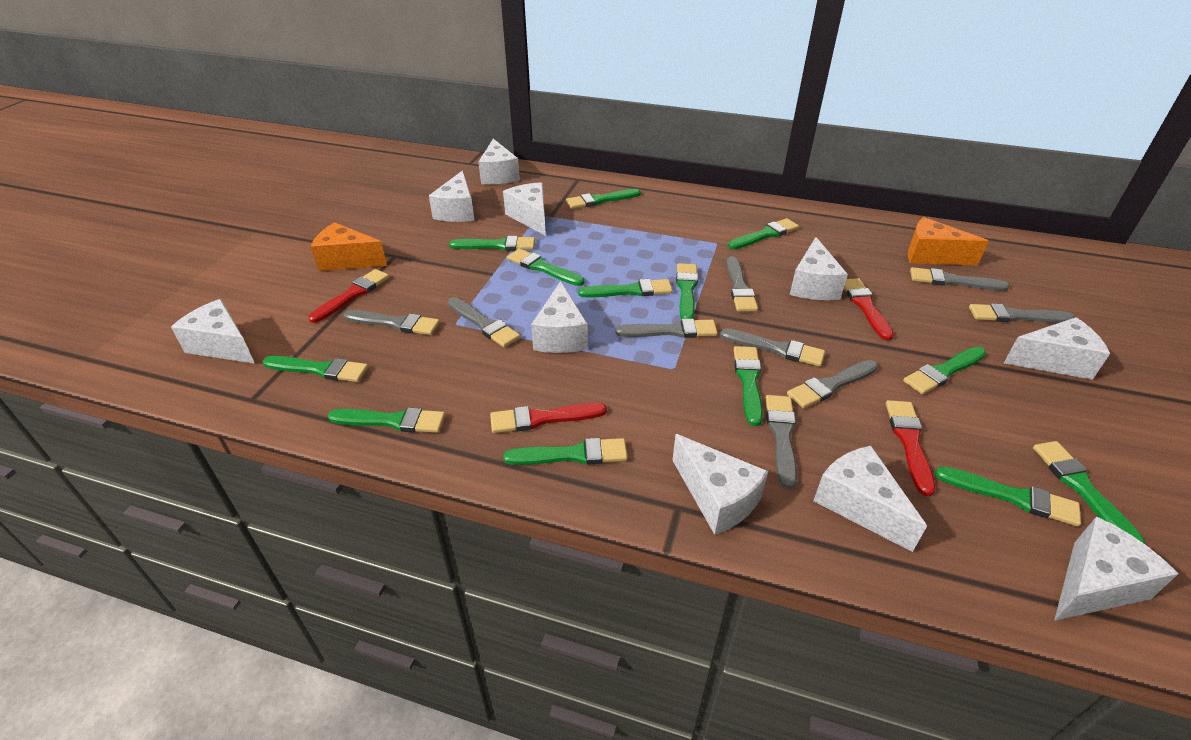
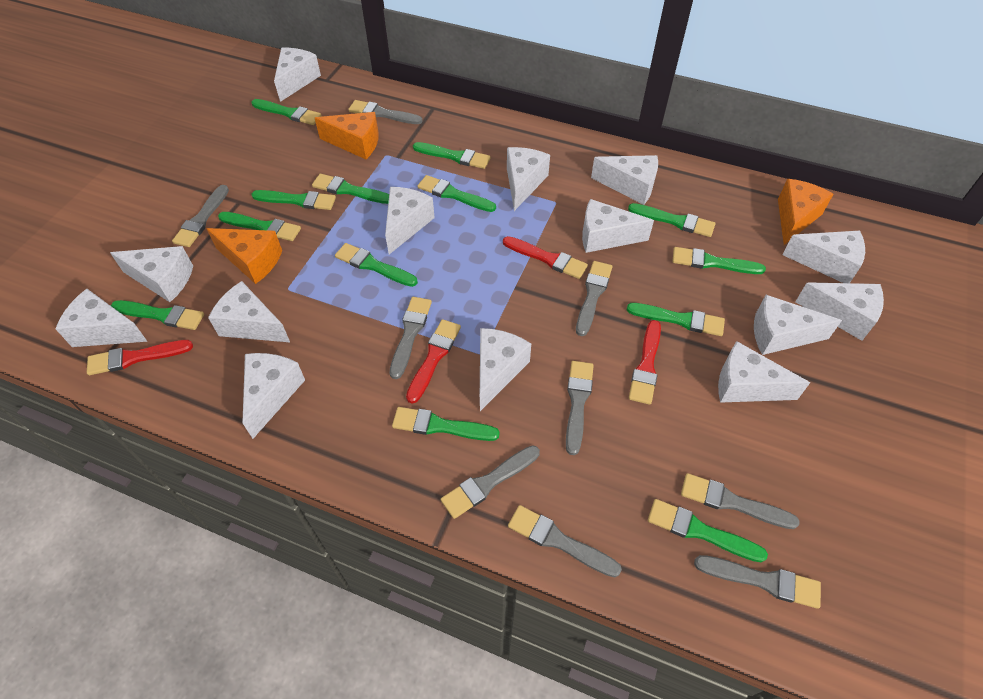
orange cheese: 2 -> 3
white cheese: 10 -> 14

